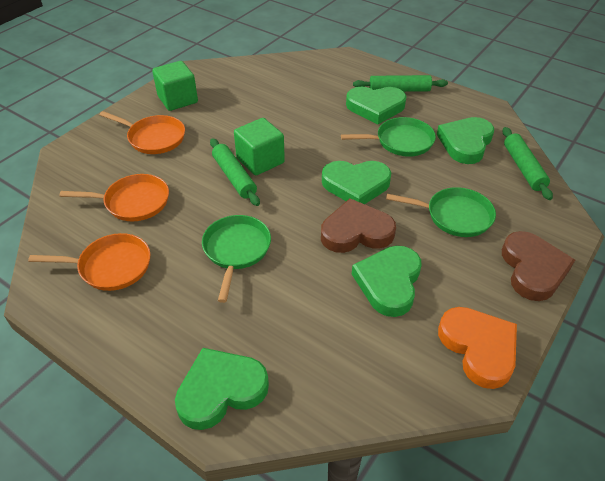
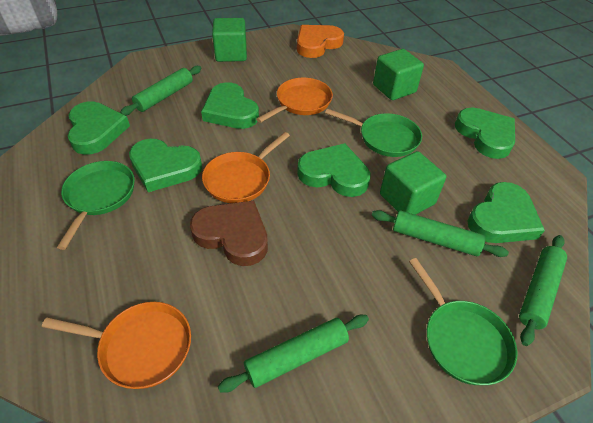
brown heart: 2 -> 1
green cube: 2 -> 3
green heart: 5 -> 6
green rolling pin: 3 -> 4

